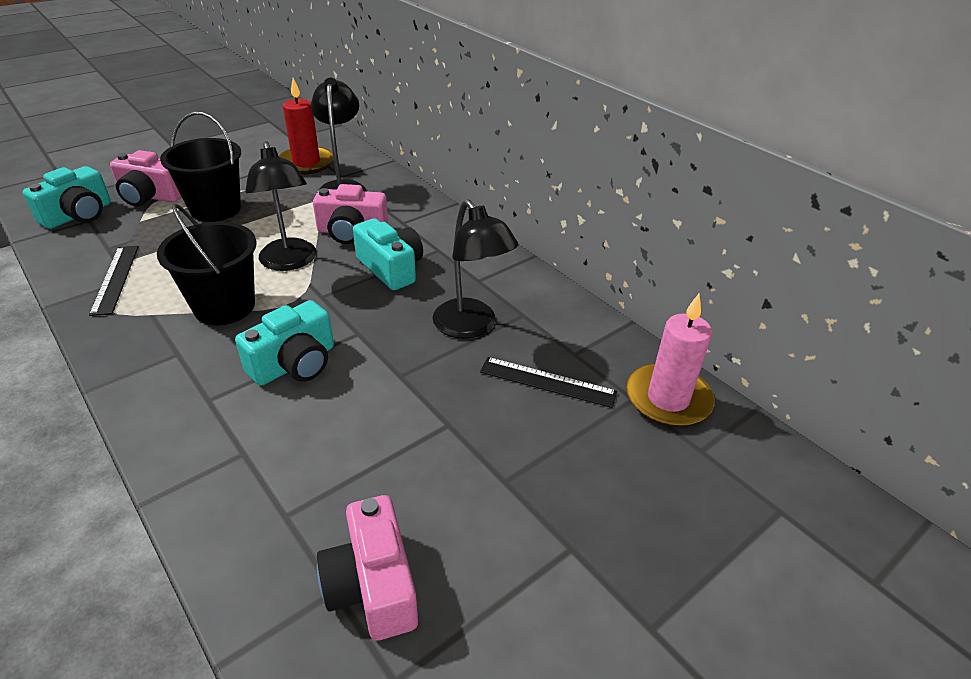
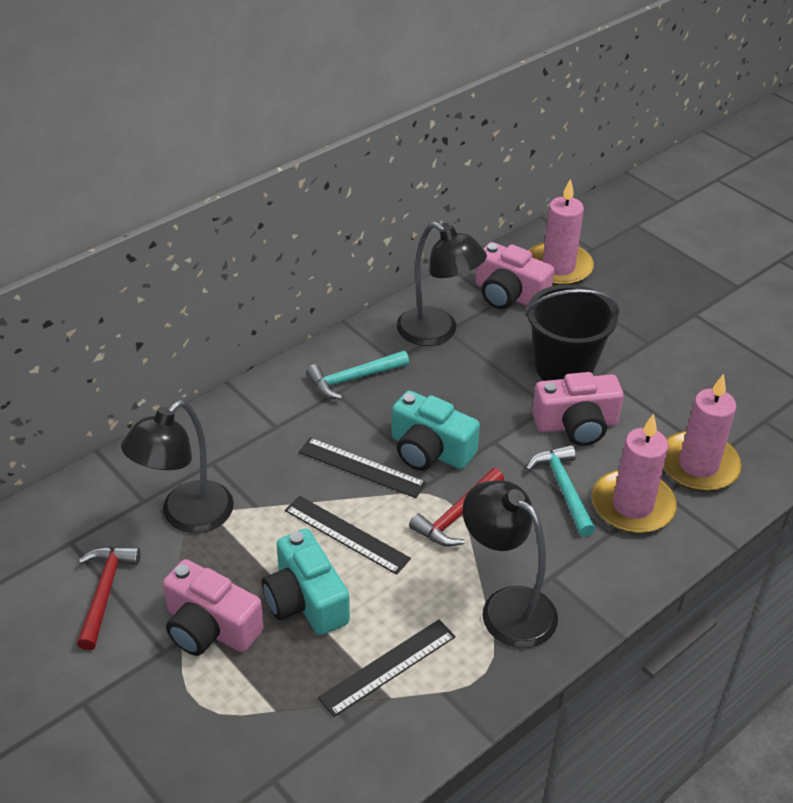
black bucket: 2 -> 1
black ruler: 2 -> 3
pink candle: 1 -> 3
red candle: 1 -> 0
red hammer: 0 -> 2
turquoise camera: 3 -> 2
turquoise hammer: 0 -> 2

